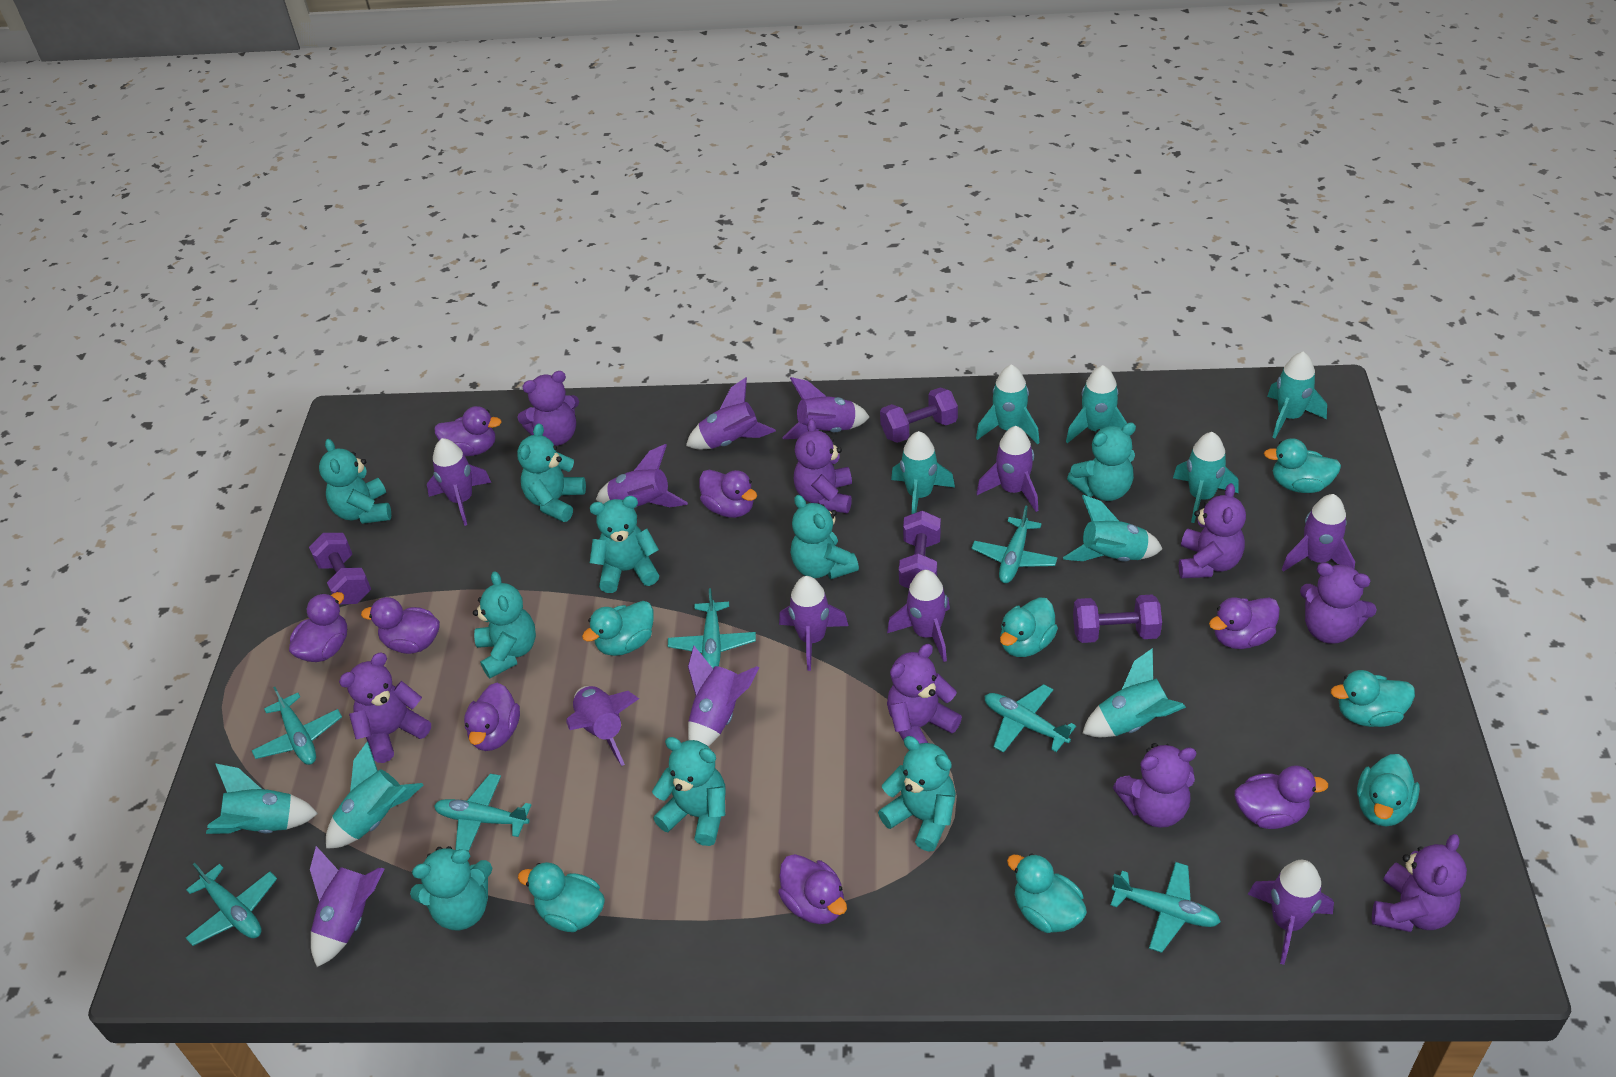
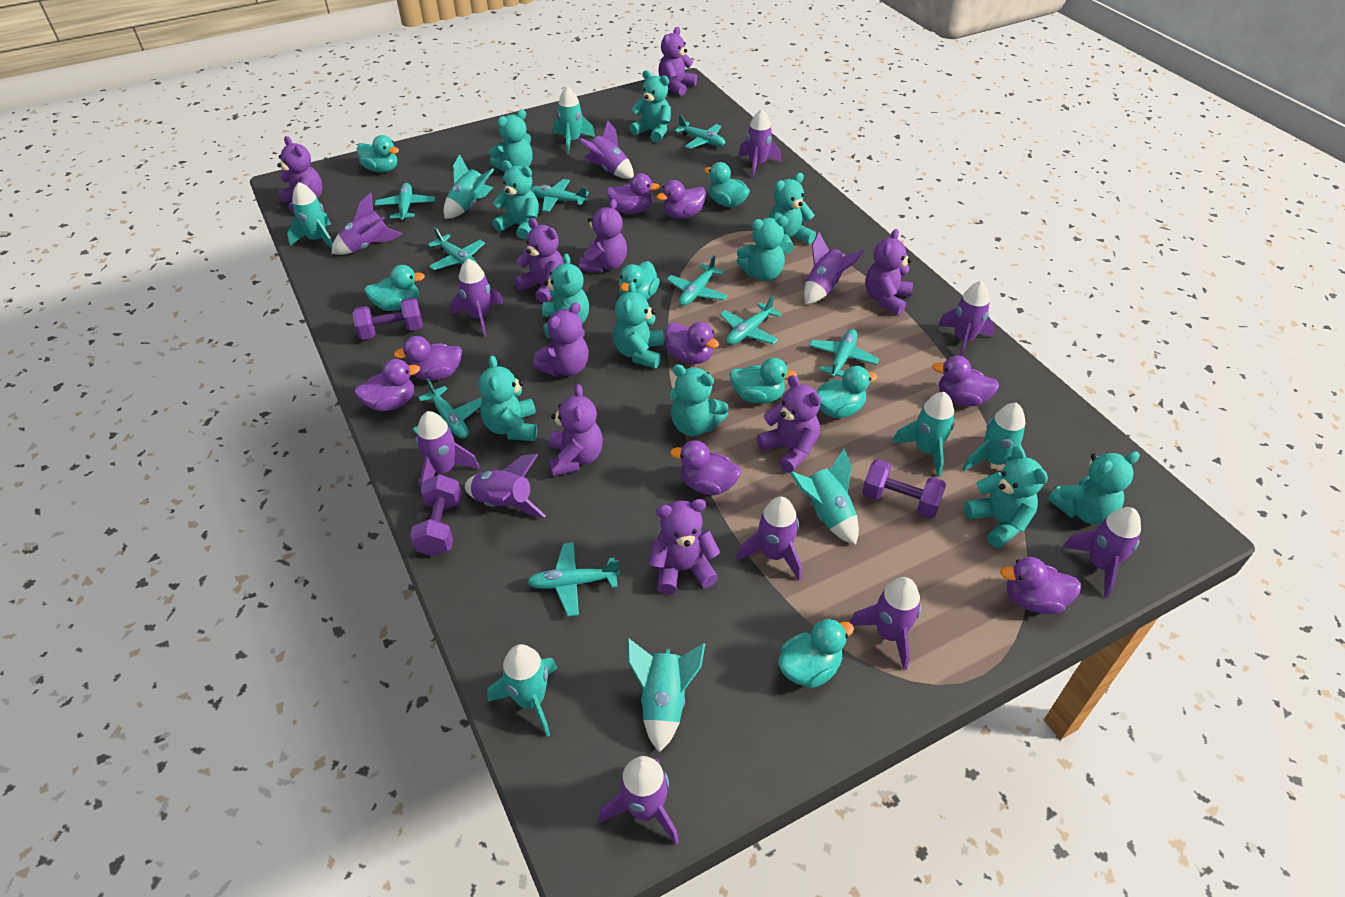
purple dumbbell: 4 -> 3
purple teddy bear: 8 -> 9
turquoise plane: 7 -> 9
turquoise rocket: 9 -> 8
turquoise teddy bear: 9 -> 11

